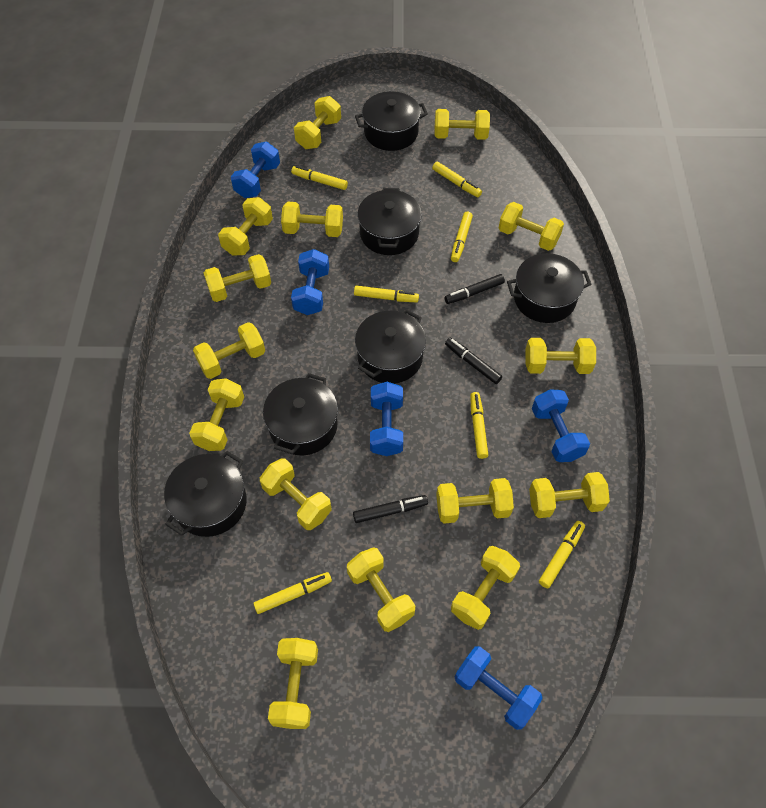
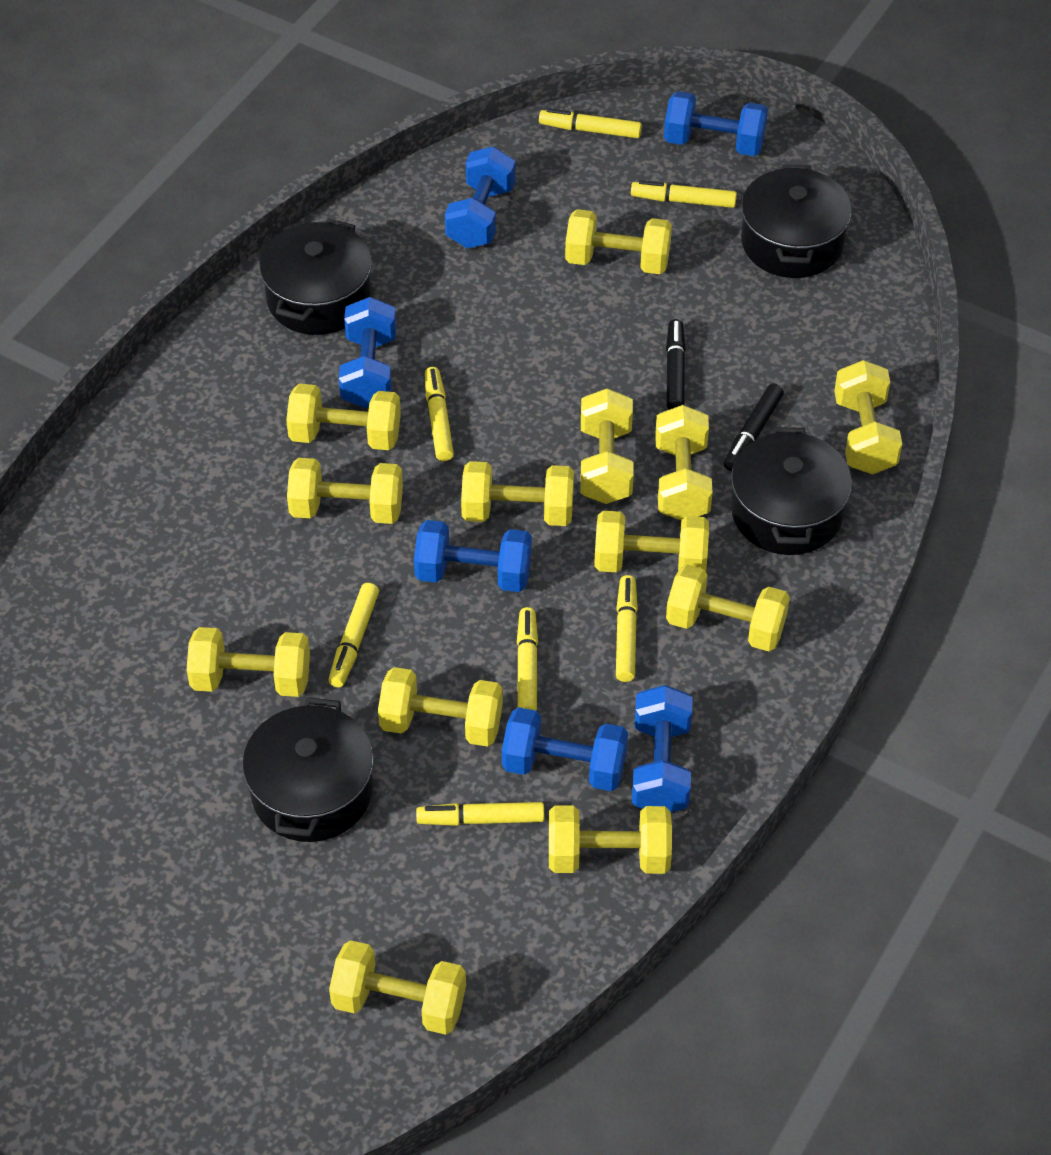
black marker: 3 -> 2
black pot: 6 -> 4
blue dumbbell: 5 -> 6
yellow dumbbell: 15 -> 13

